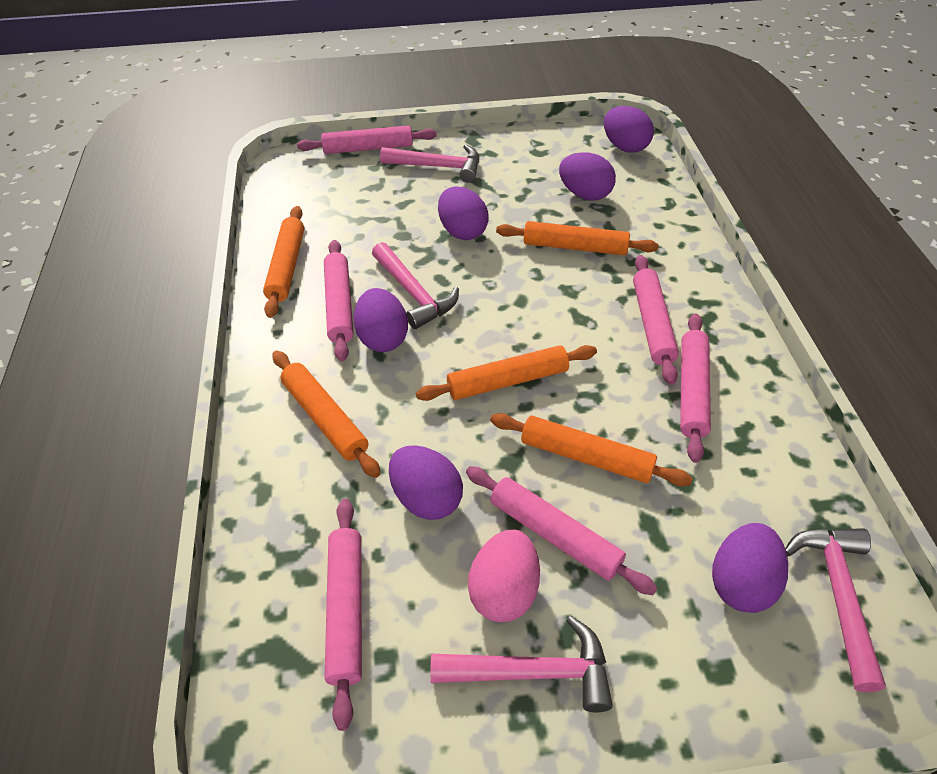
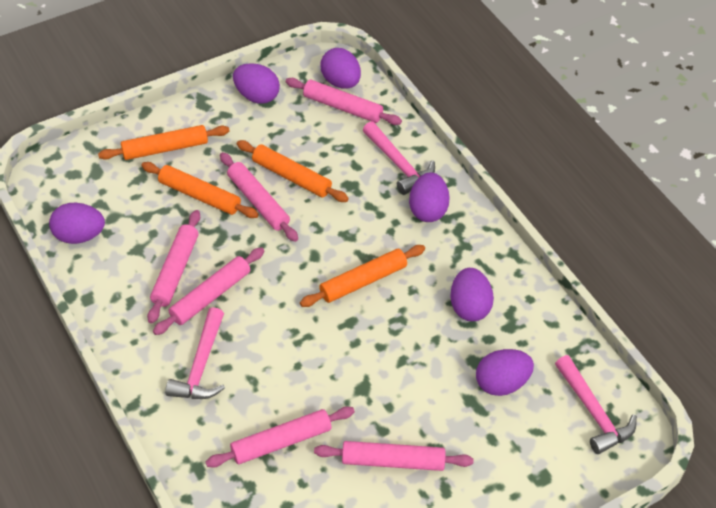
orange rolling pin: 5 -> 4
pink egg: 1 -> 0
pink hammer: 4 -> 3

